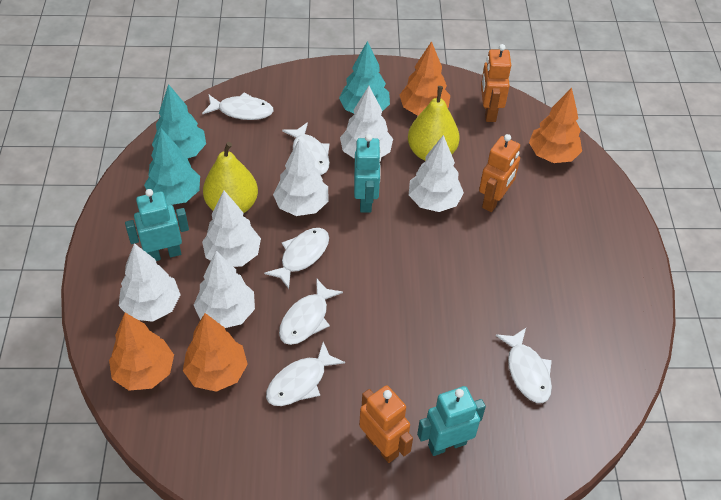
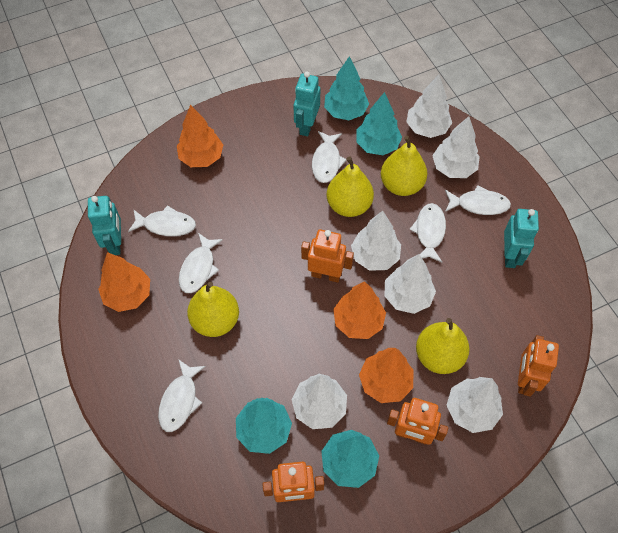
orange robot: 3 -> 4
turquoise tree: 3 -> 4
yellow pear: 2 -> 4

